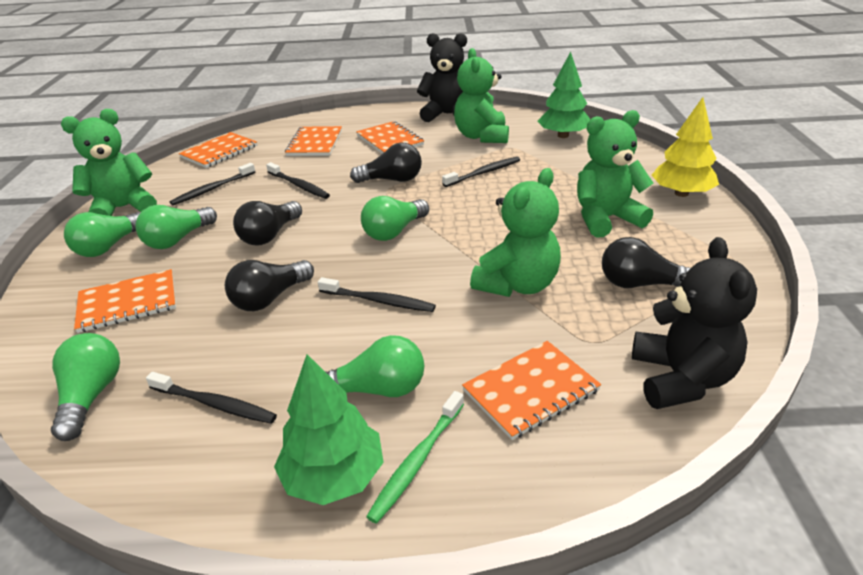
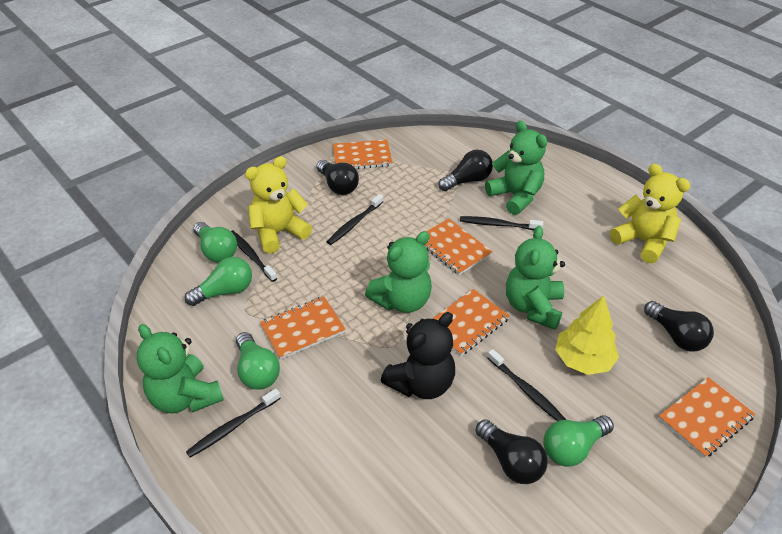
black teddy bear: 2 -> 1
green light bulb: 5 -> 4
green toothbrush: 1 -> 0
green tree: 2 -> 0
yellow teddy bear: 0 -> 2

